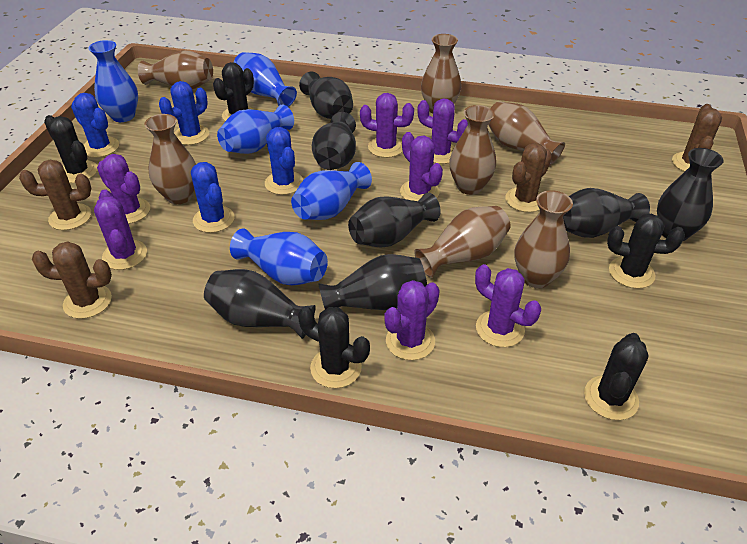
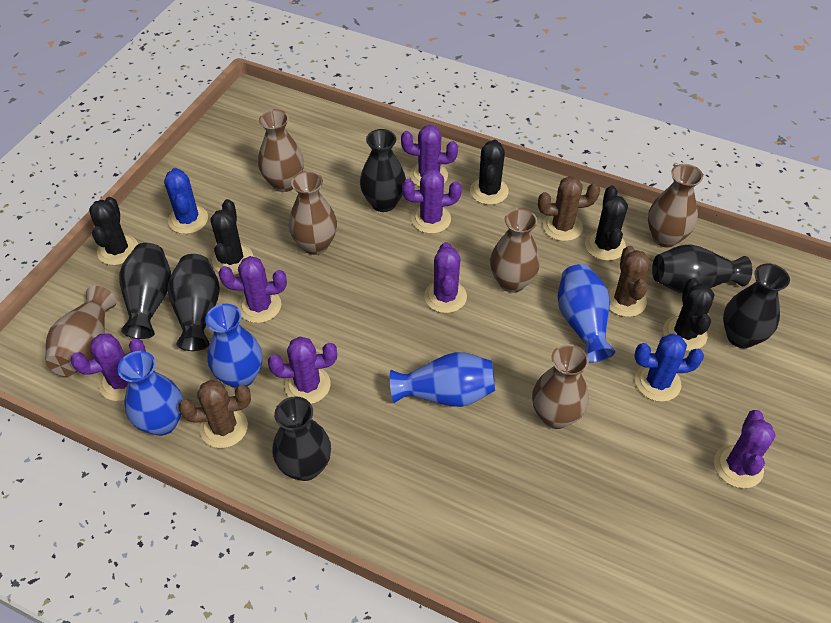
black vase: 7 -> 6
blue cactus: 4 -> 2
blue vase: 5 -> 4
brown cactus: 4 -> 3
brown vase: 7 -> 6

